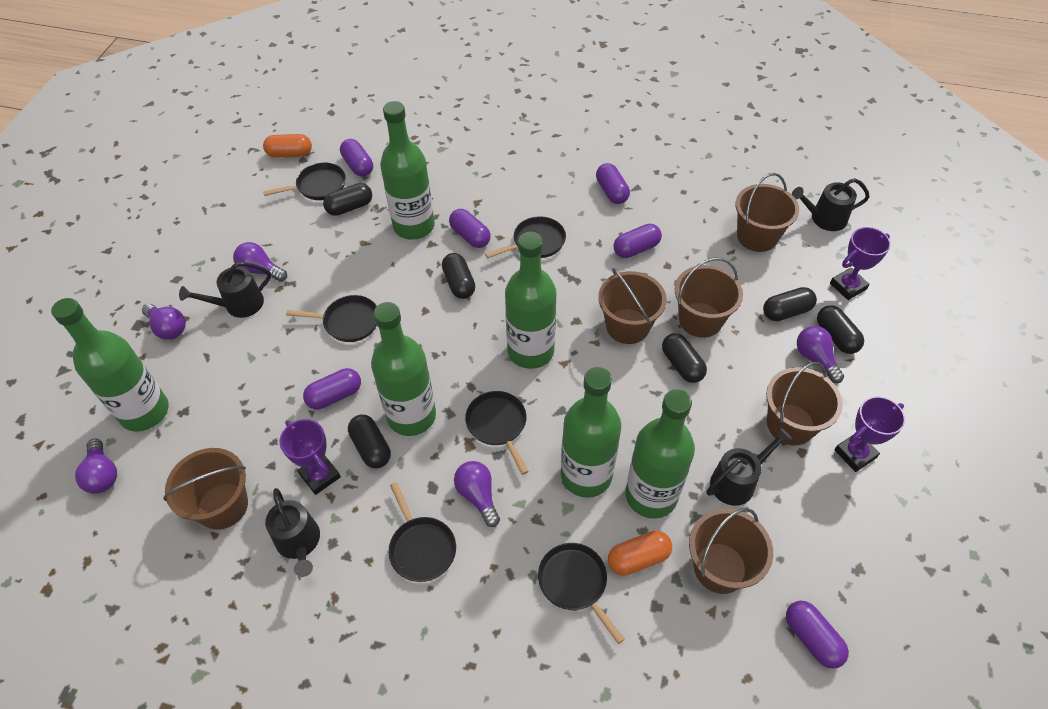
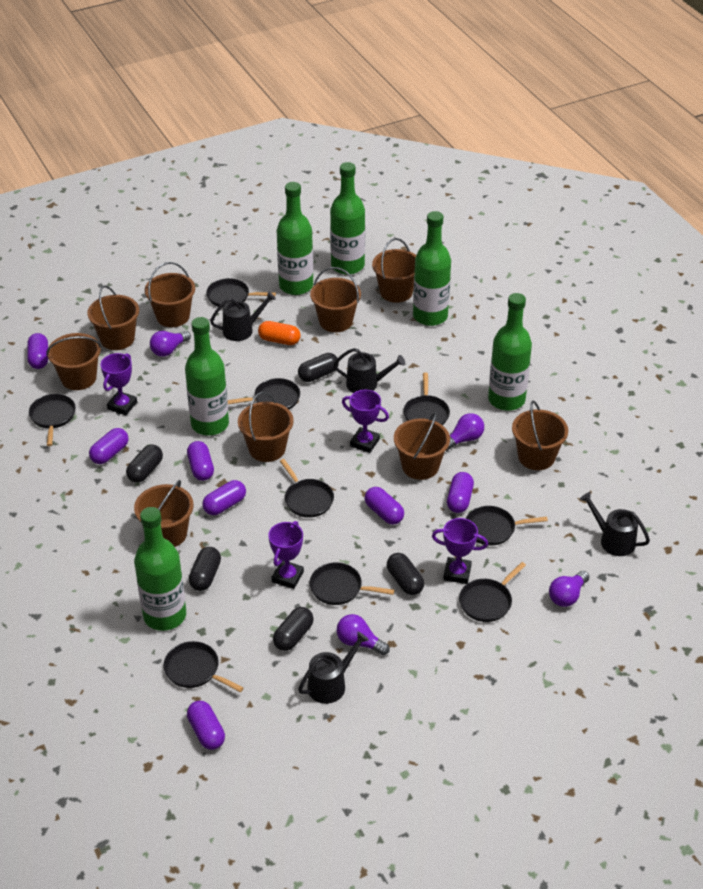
black capsule: 6 -> 5
black pan: 6 -> 9
brown bucket: 6 -> 9
orange capsule: 2 -> 1
purple capsule: 6 -> 7
purple light bulb: 5 -> 4
purple trophy: 3 -> 4

